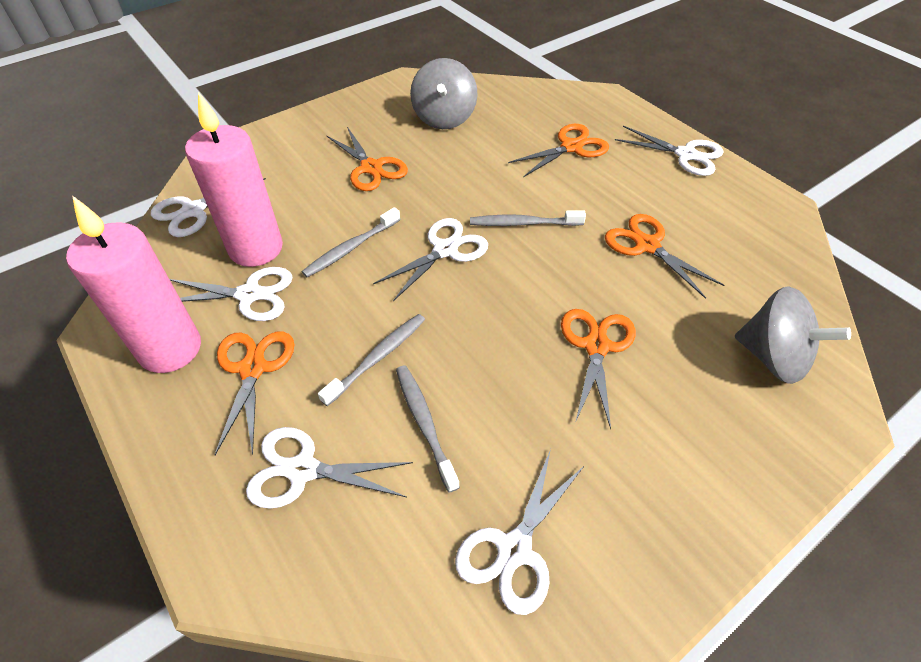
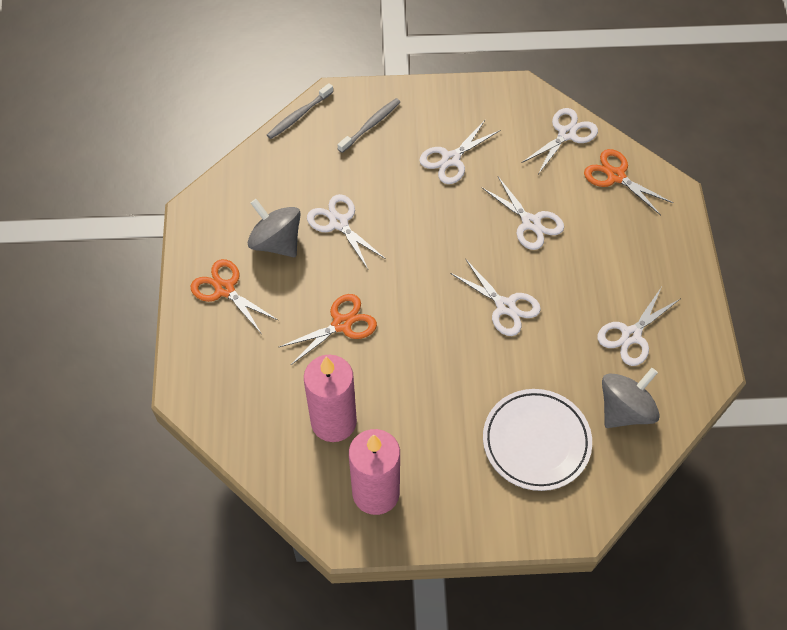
grey toothbrush: 4 -> 2
orange scissors: 5 -> 3
white plate: 0 -> 1

